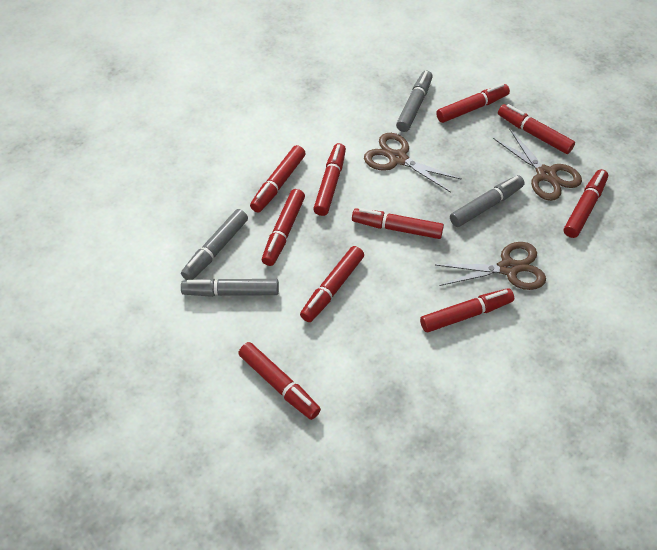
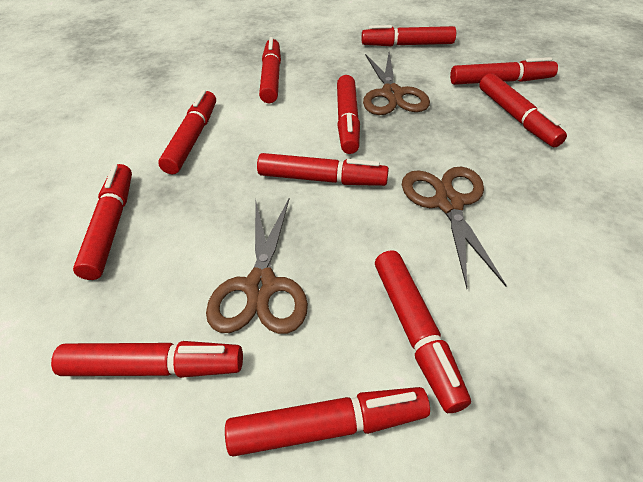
grey marker: 4 -> 0
red marker: 10 -> 11

